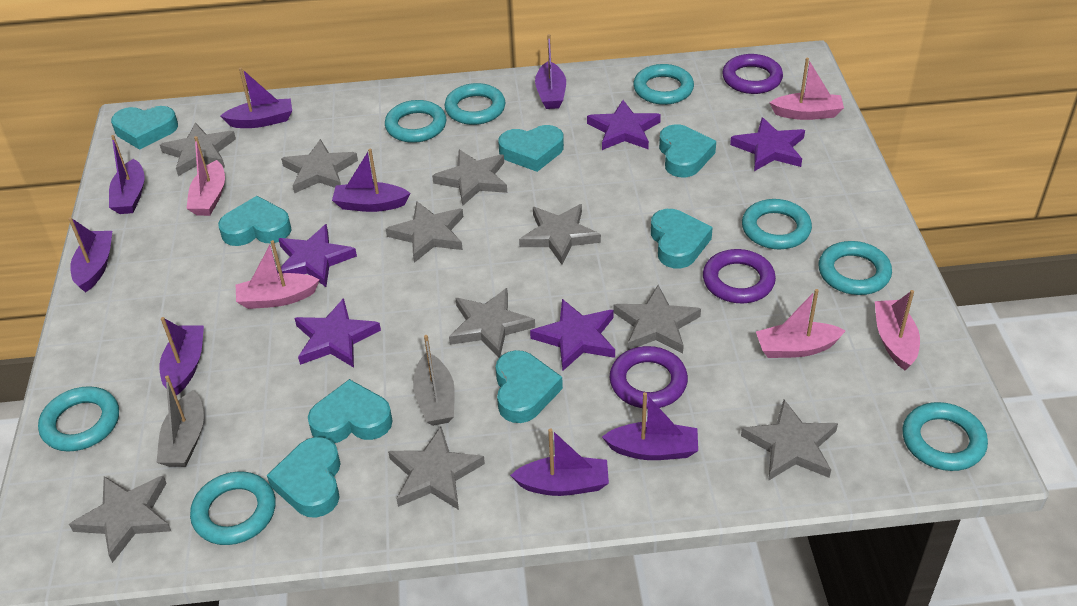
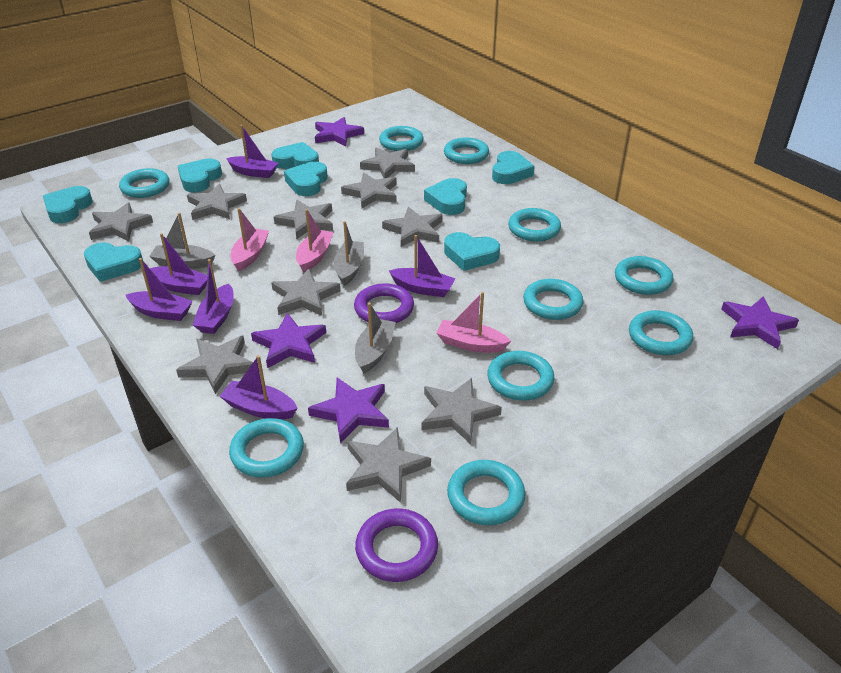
grey boat: 2 -> 3
pink boat: 5 -> 3
purple boat: 8 -> 6
purple ring: 3 -> 2
purple star: 5 -> 4
turquoise ring: 8 -> 10

